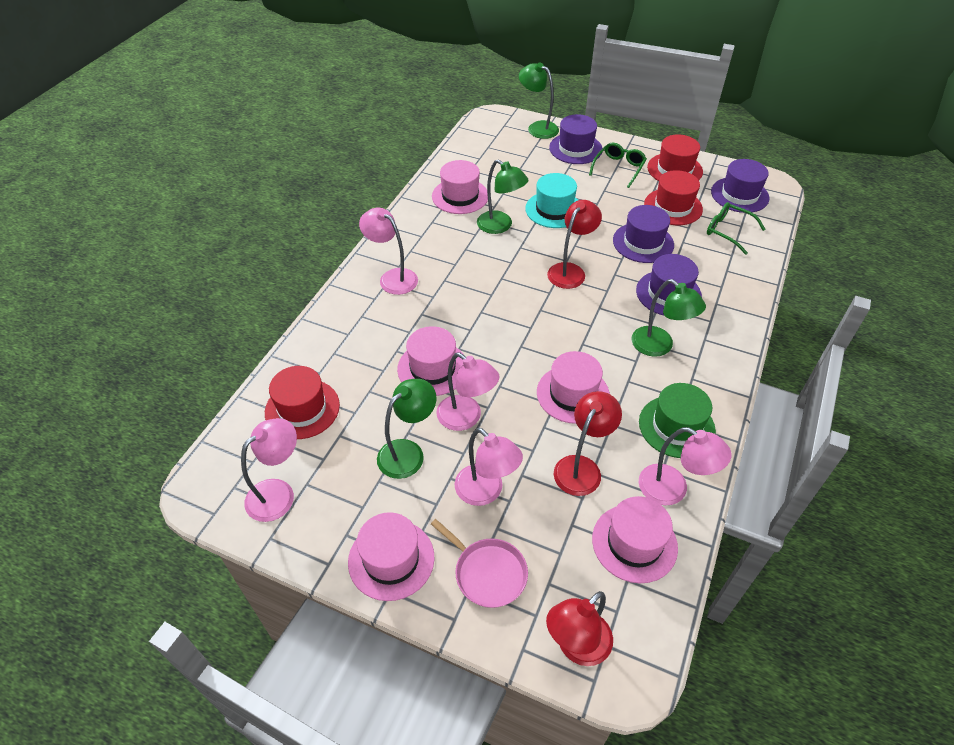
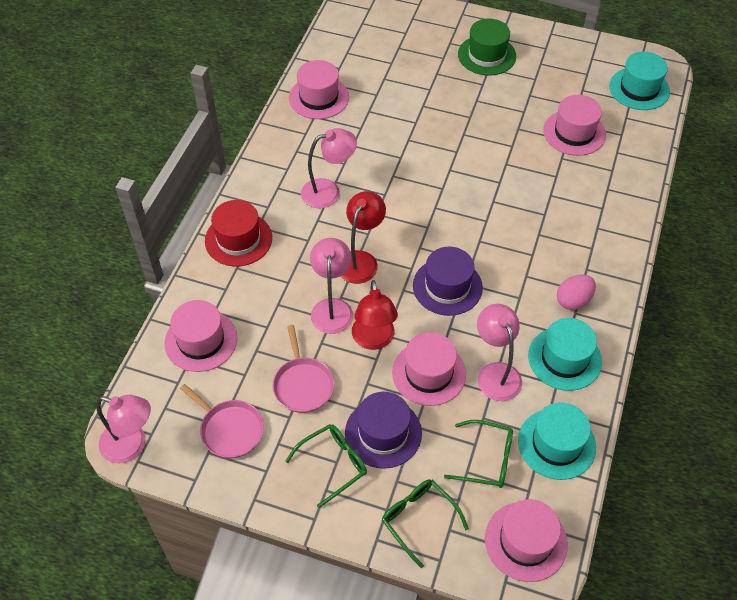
green glasses: 2 -> 3
green lamp: 4 -> 0
pink egg: 0 -> 1
pink lamp: 5 -> 4
pink pan: 1 -> 2
purple hat: 4 -> 2
red hat: 3 -> 1
red lamp: 3 -> 2
turquoise hat: 1 -> 3

